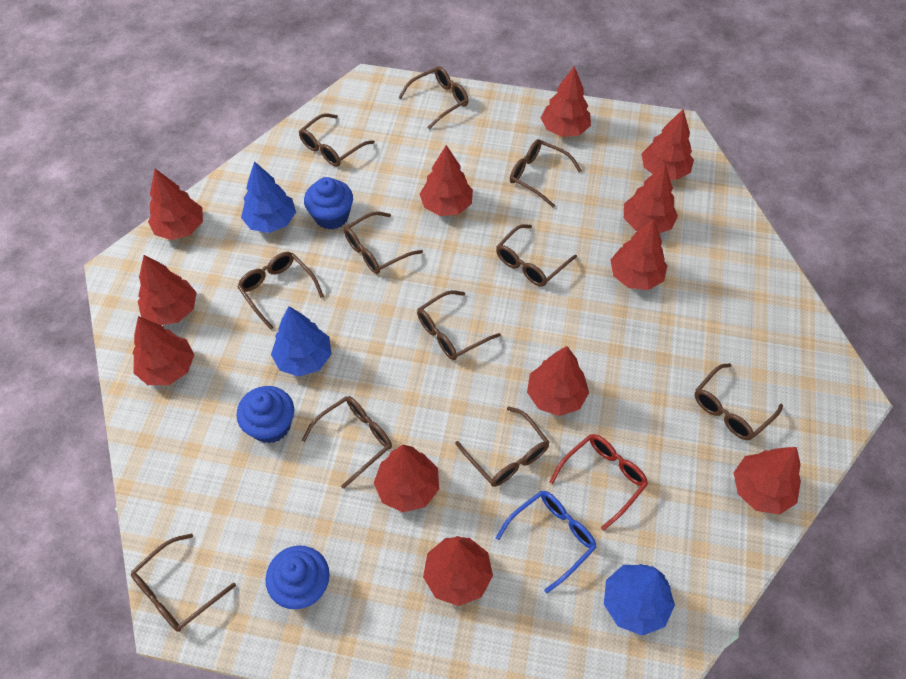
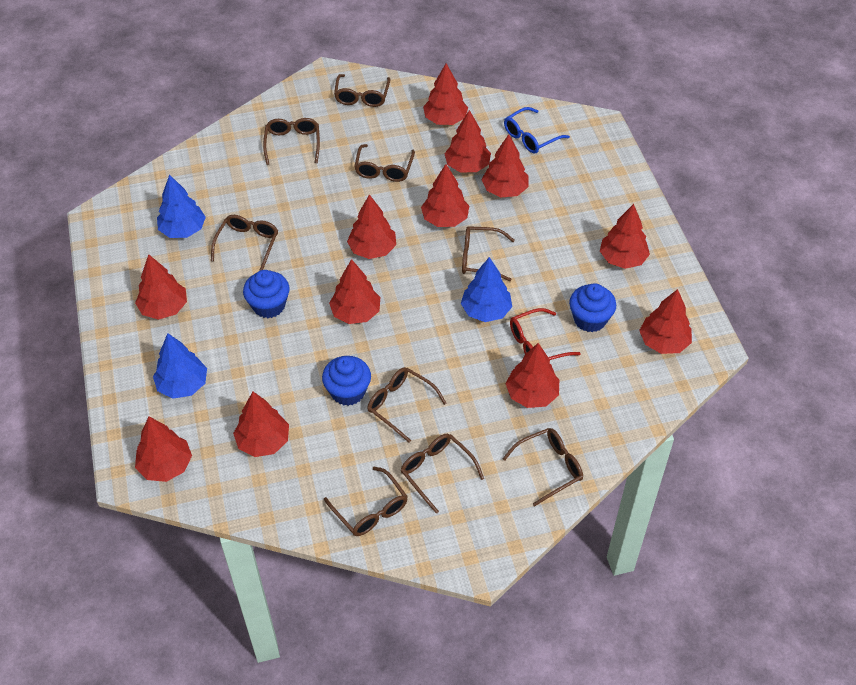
brown glasses: 11 -> 9

